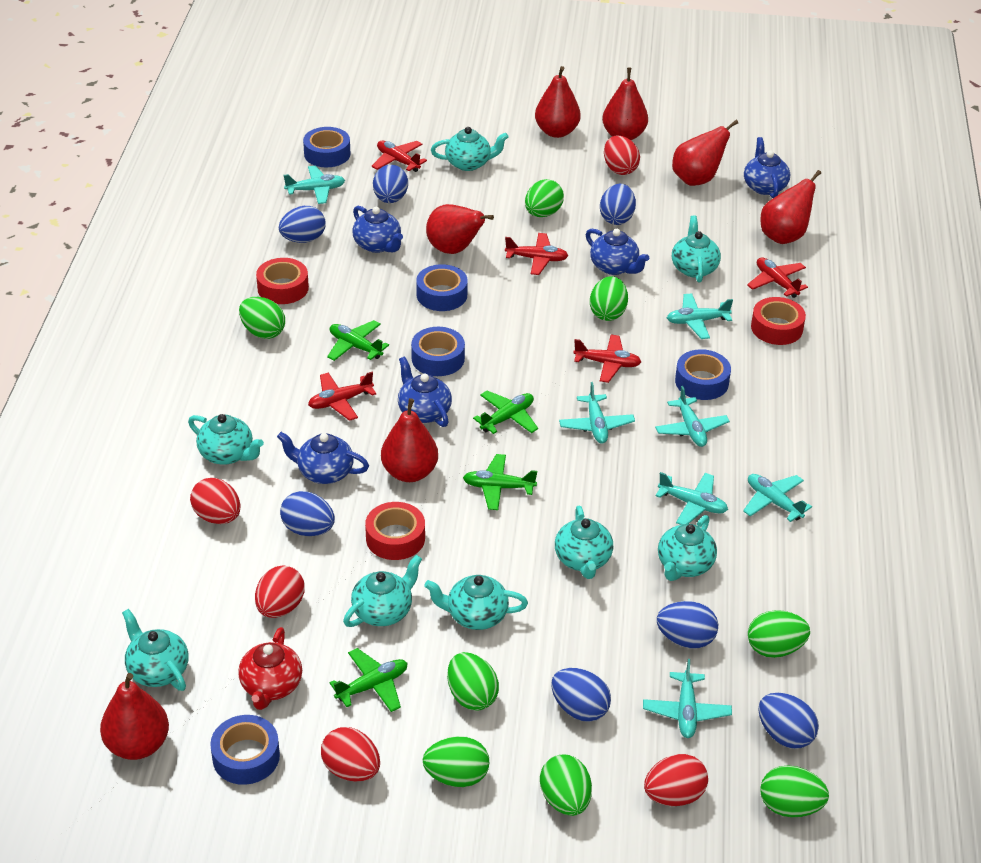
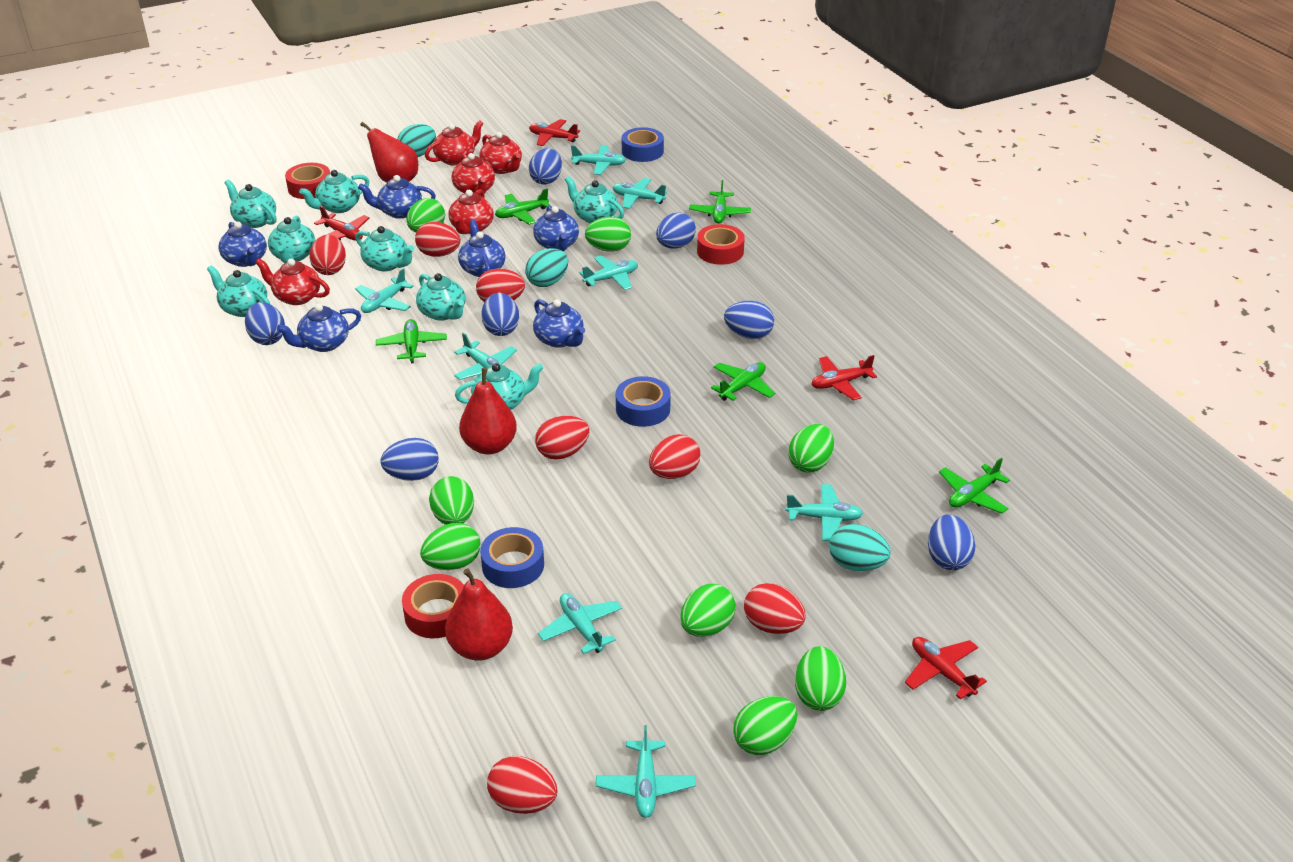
blue tape: 5 -> 3
blue teapot: 5 -> 6
green plane: 4 -> 5
red egg: 5 -> 7
red pear: 7 -> 3
red plane: 5 -> 4
red teapot: 1 -> 5
turquoise egg: 0 -> 3
turquoise plane: 7 -> 8

